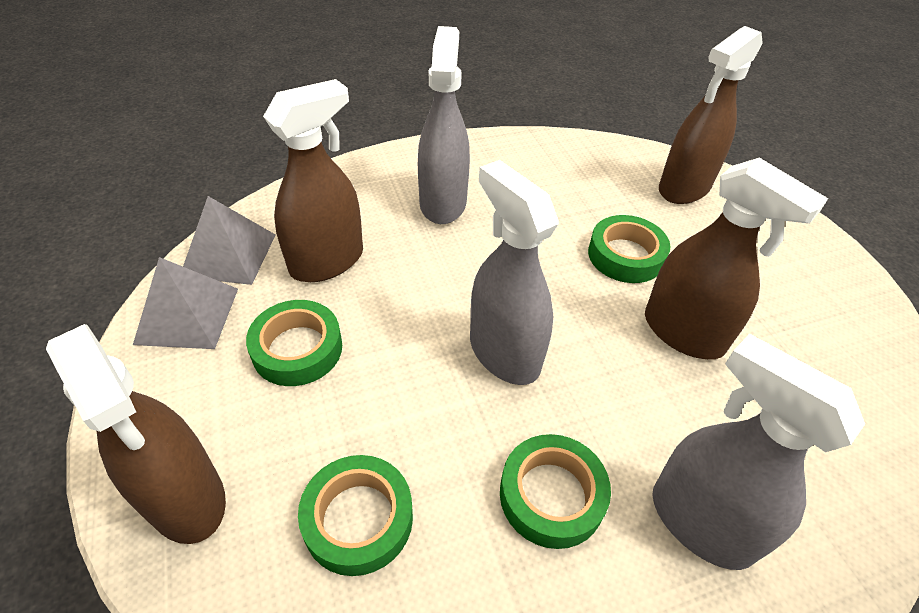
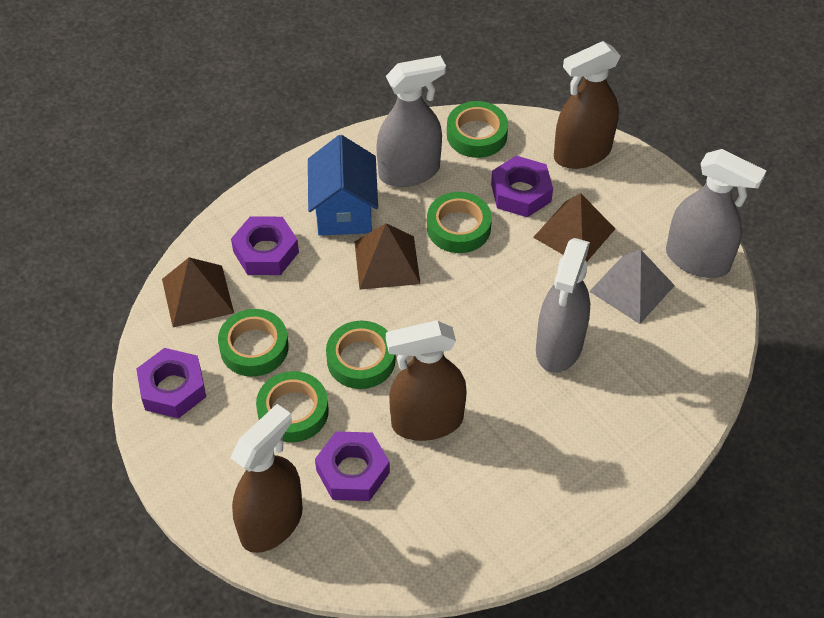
blue house: 0 -> 1
brown pyramid: 0 -> 3
brown spray bottle: 4 -> 3
green tape: 4 -> 5
grey pyramid: 2 -> 1
purple nut: 0 -> 4

